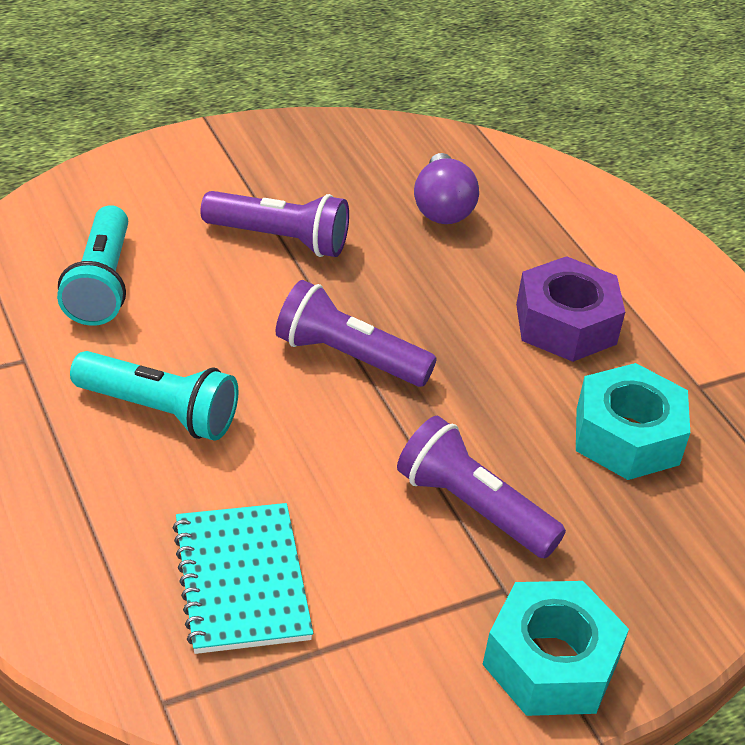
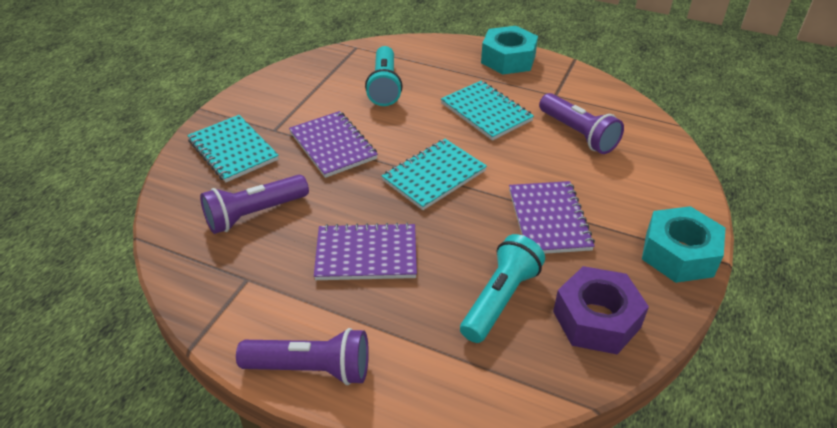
purple light bulb: 1 -> 0
purple notebook: 0 -> 3
turquoise notebook: 1 -> 3

